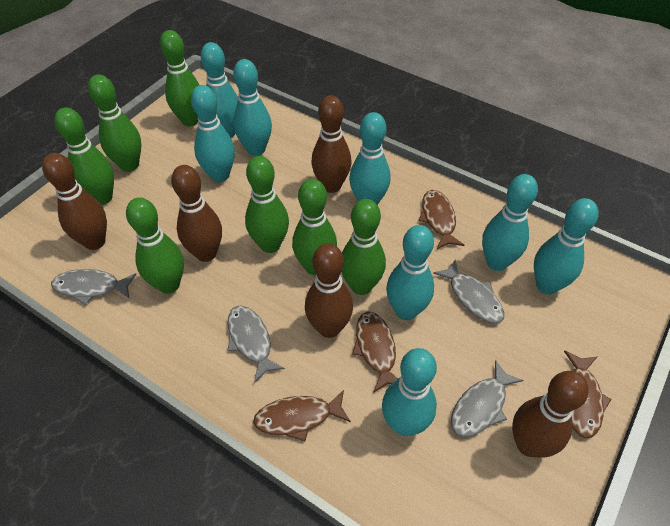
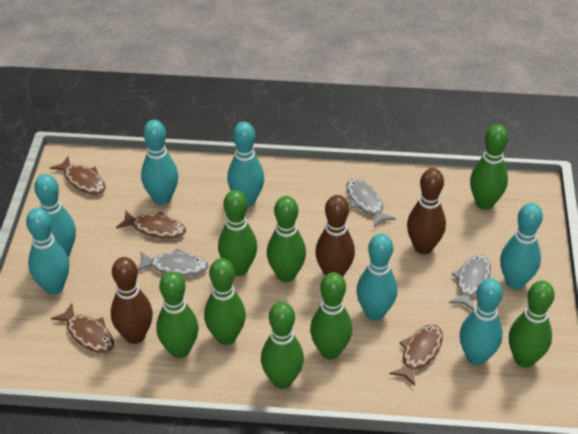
brown bowling pin: 5 -> 3
green bowling pin: 7 -> 8
grey fish: 4 -> 3
turquoise bowling pin: 8 -> 7

